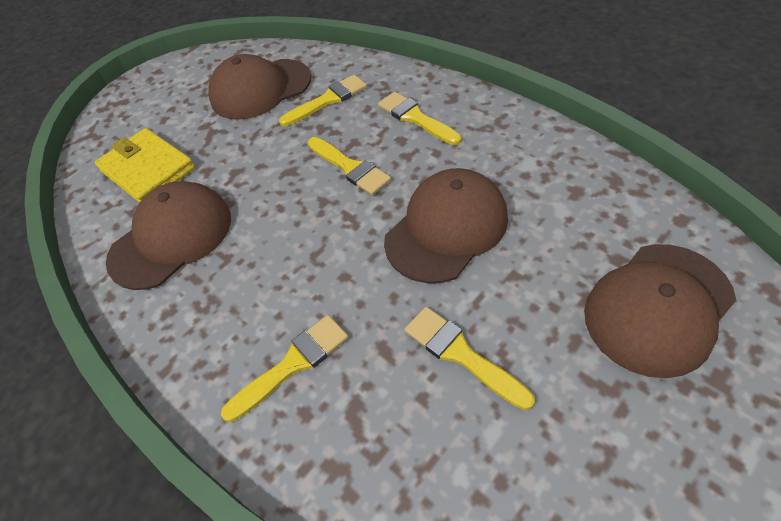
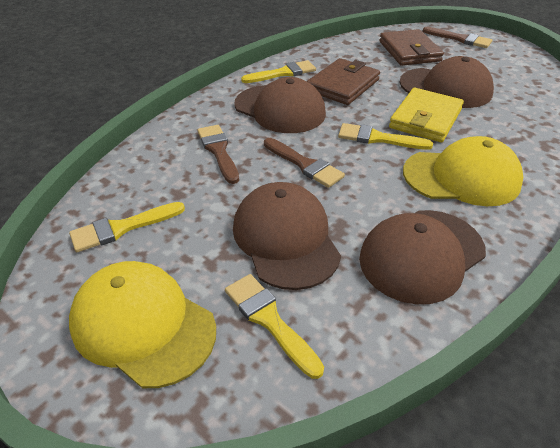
brown brush: 0 -> 3
brown wallet: 0 -> 2
yellow brush: 5 -> 4
yellow cap: 0 -> 2

